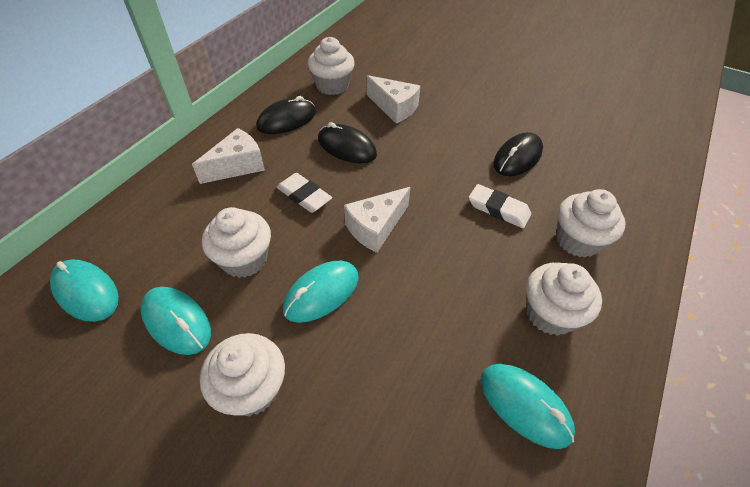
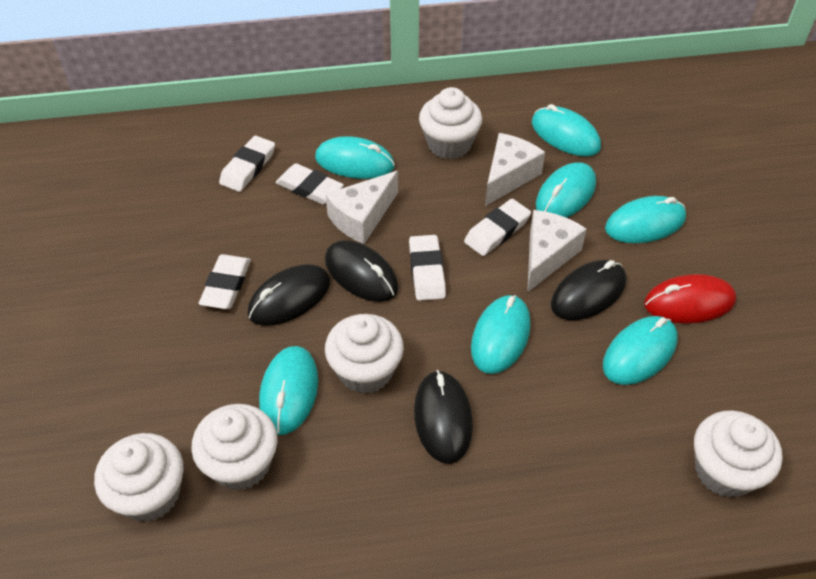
black mouse: 3 -> 4
red mouse: 0 -> 1
turquoise mouse: 4 -> 7
white eraser: 2 -> 5

